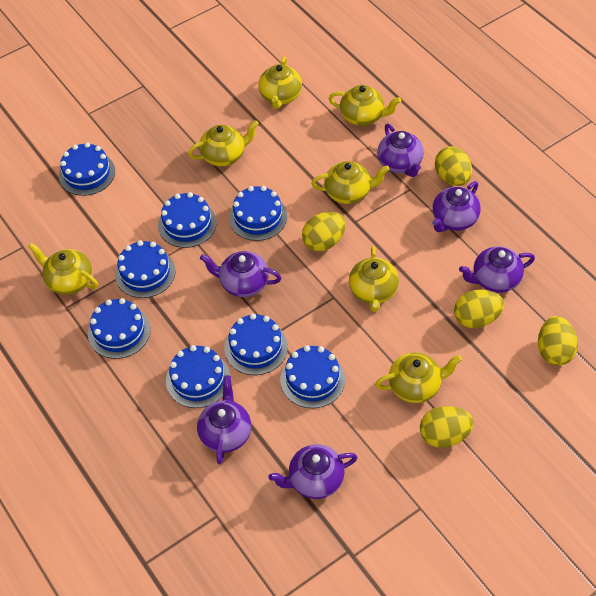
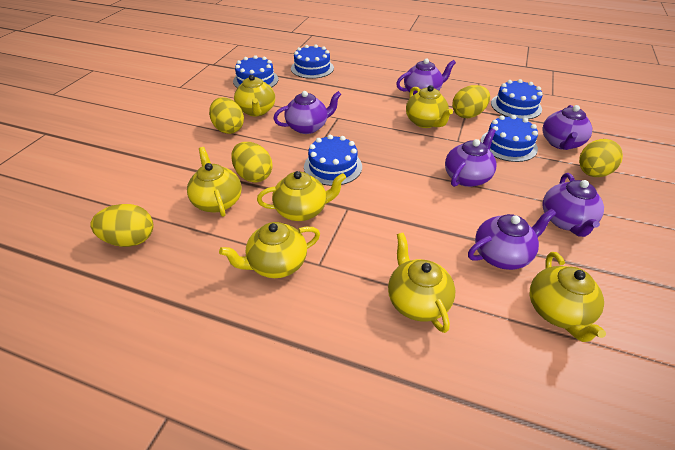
blue cake: 8 -> 5

